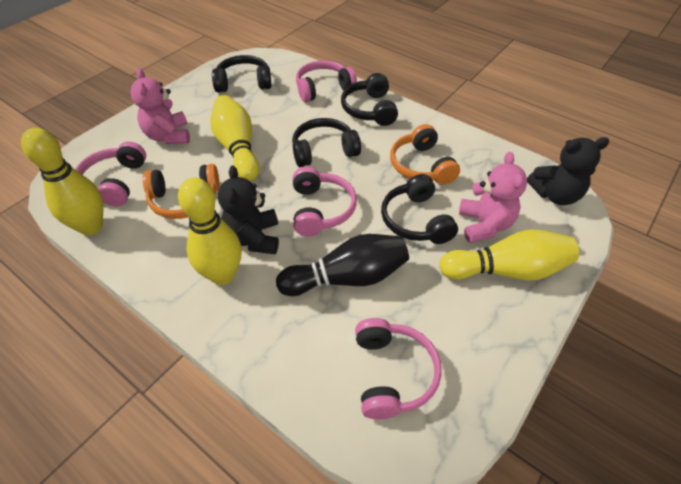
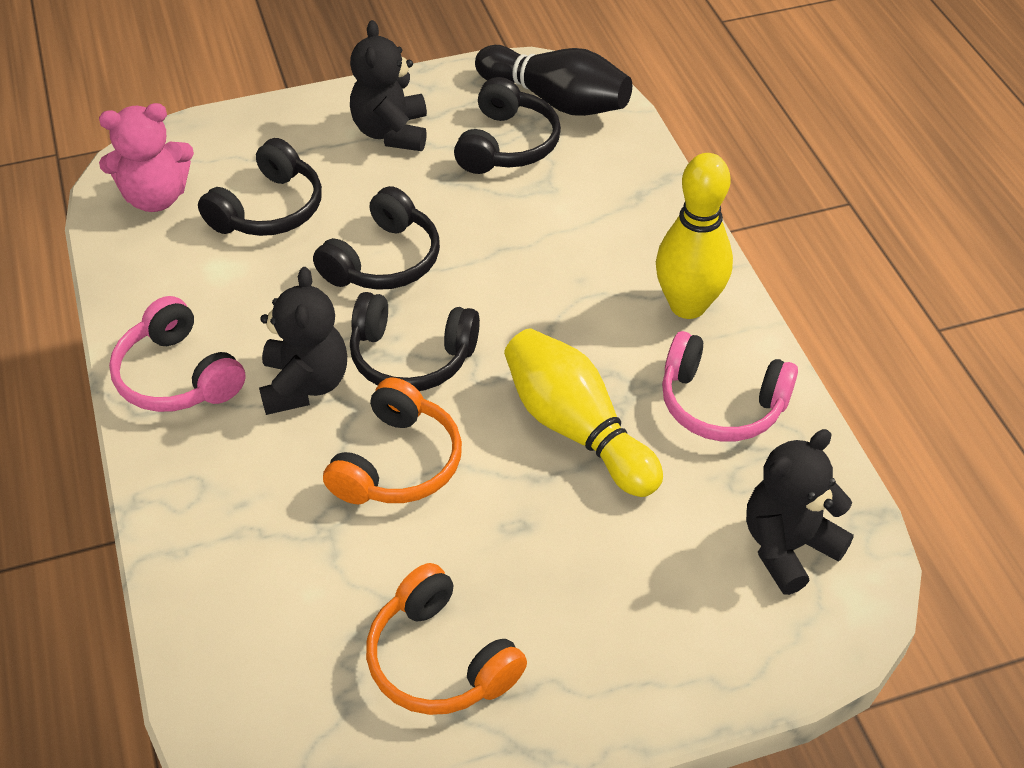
black teddy bear: 2 -> 3
pink headphones: 4 -> 2
pink teddy bear: 2 -> 1
yellow bowling pin: 4 -> 2

